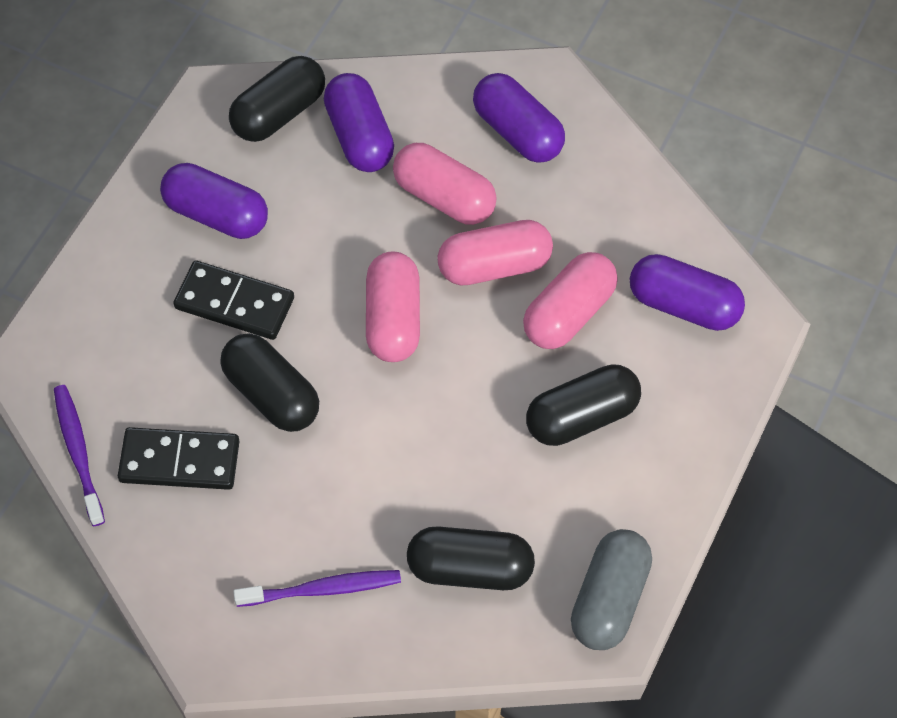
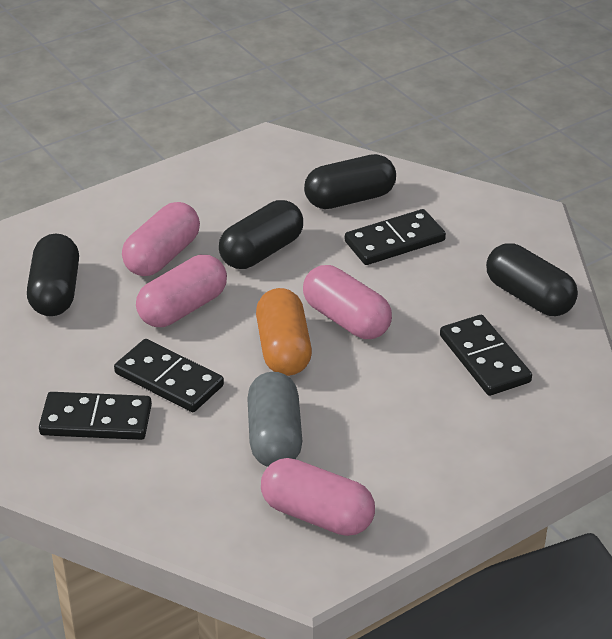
black domino: 2 -> 4
orange capsule: 0 -> 1
purple capsule: 4 -> 0
purple toothbrush: 2 -> 0

